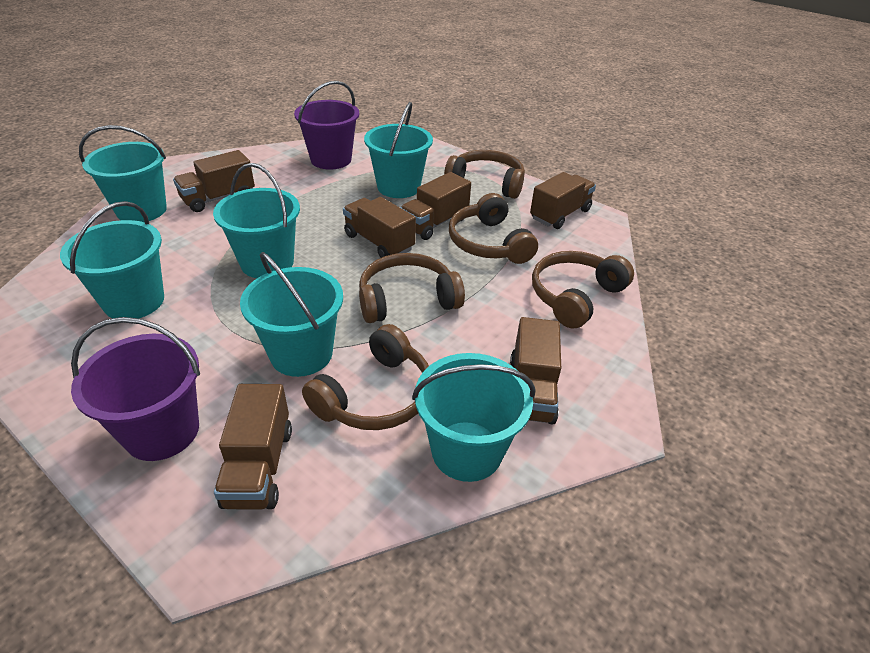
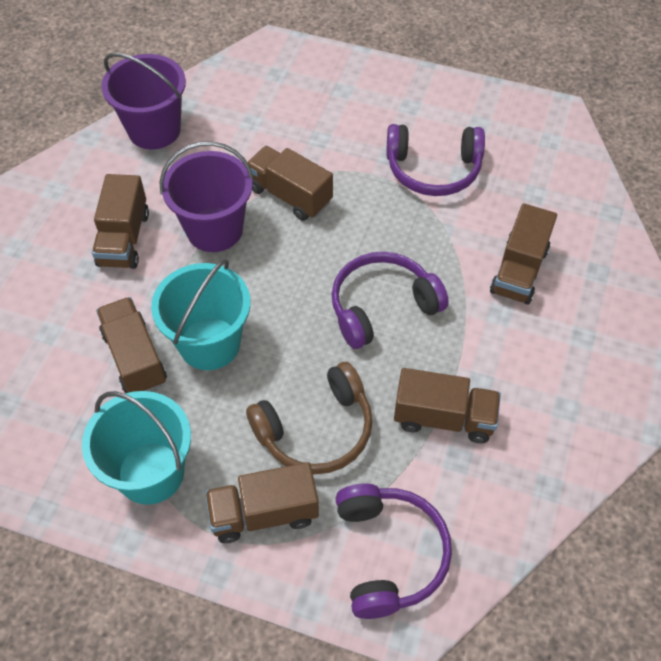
brown headphones: 5 -> 1
purple headphones: 0 -> 3
turquoise bucket: 6 -> 2

